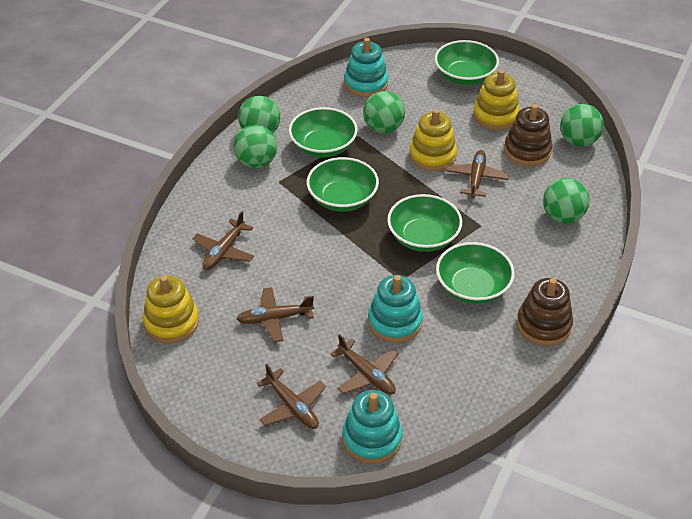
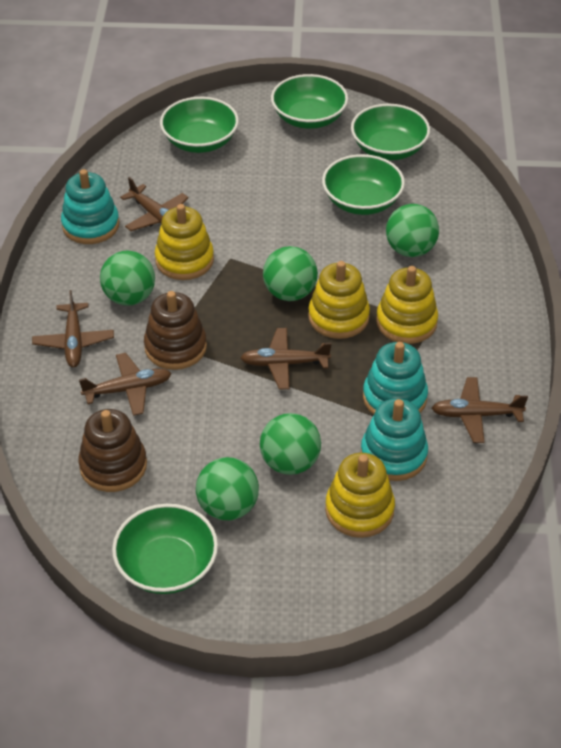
yellow stacking toy: 3 -> 4

